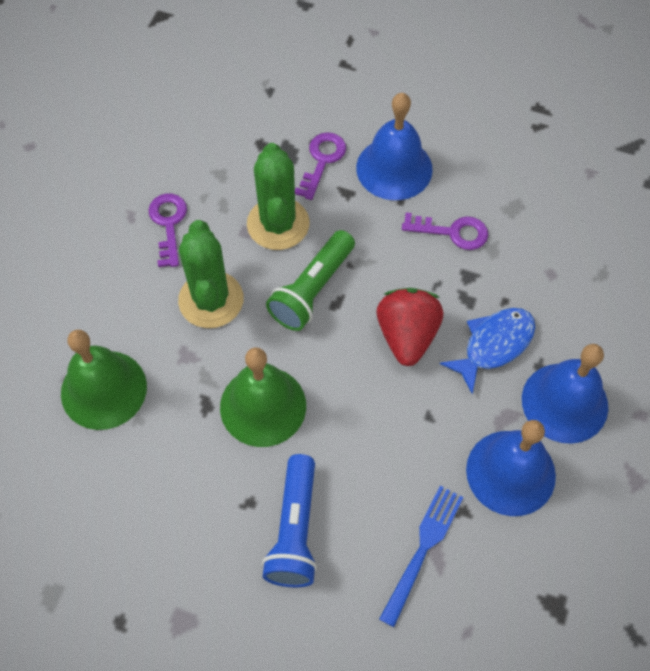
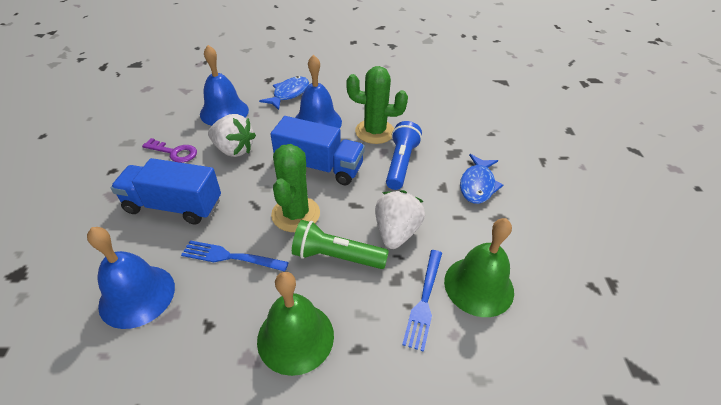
blue fish: 1 -> 2
blue fork: 1 -> 2
blue truck: 0 -> 2
purple key: 3 -> 1
red strawberry: 1 -> 0
white strawberry: 0 -> 2

